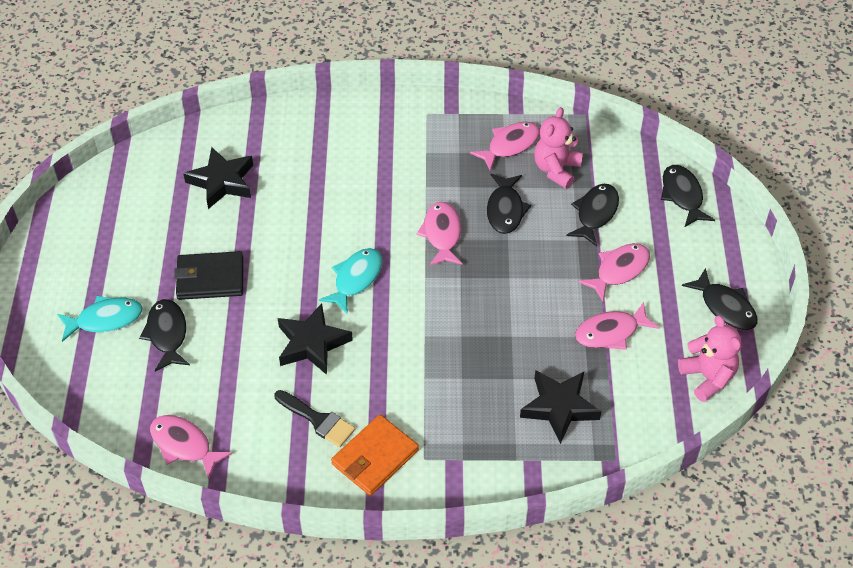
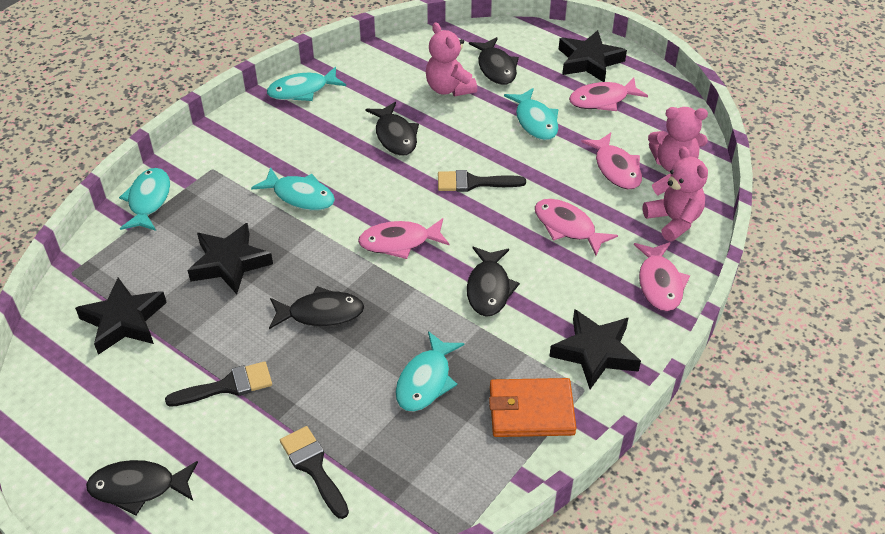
black brush: 1 -> 3
black star: 3 -> 4
black wallet: 1 -> 0
pink teddy bear: 2 -> 3
turquoise fish: 2 -> 5

